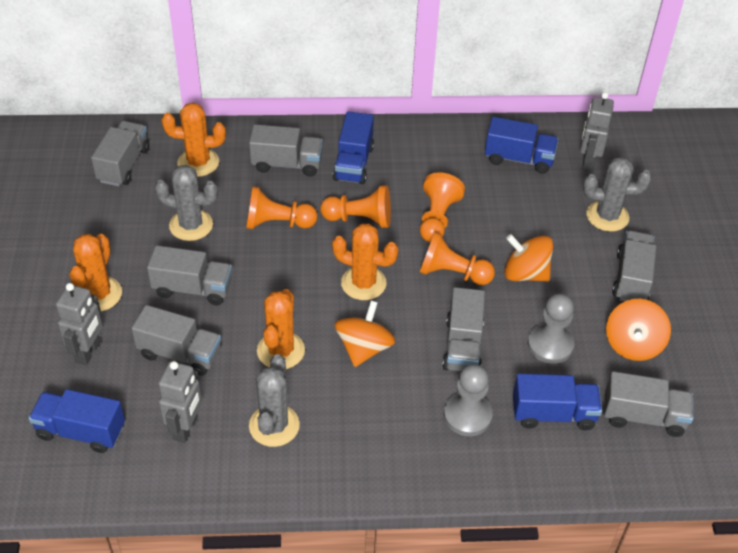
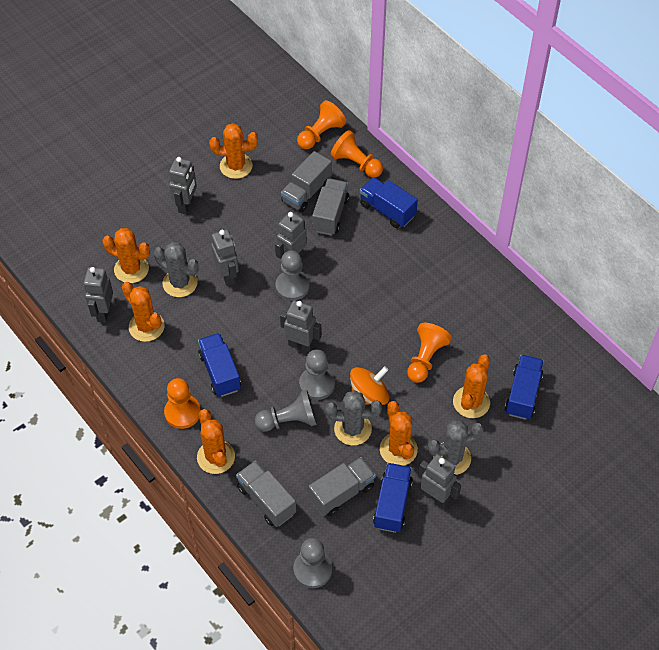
grey pawn: 2 -> 4
grey robot: 3 -> 6
grey truck: 7 -> 4
orange cactus: 4 -> 6
orange spinning top: 3 -> 1

